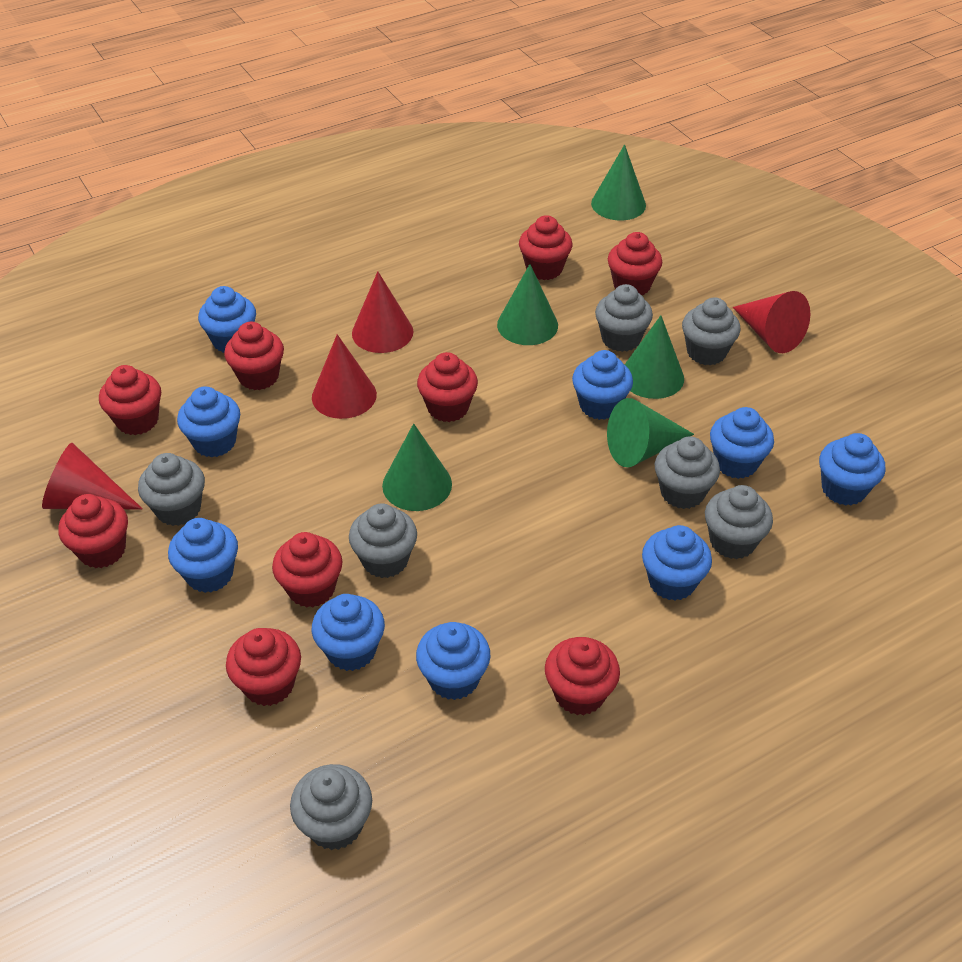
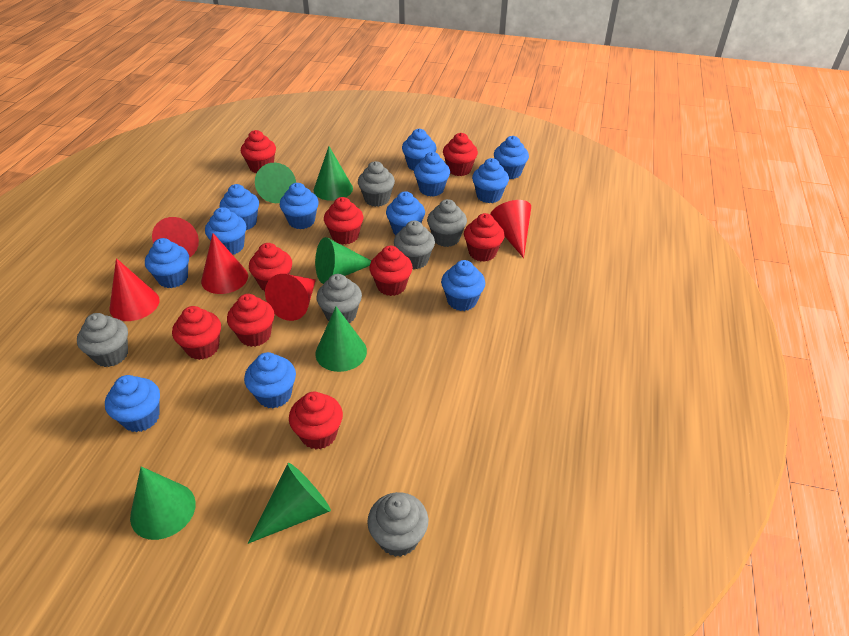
blue cupcake: 9 -> 12
green cone: 5 -> 6
grey cupcake: 7 -> 6
red cone: 4 -> 5

